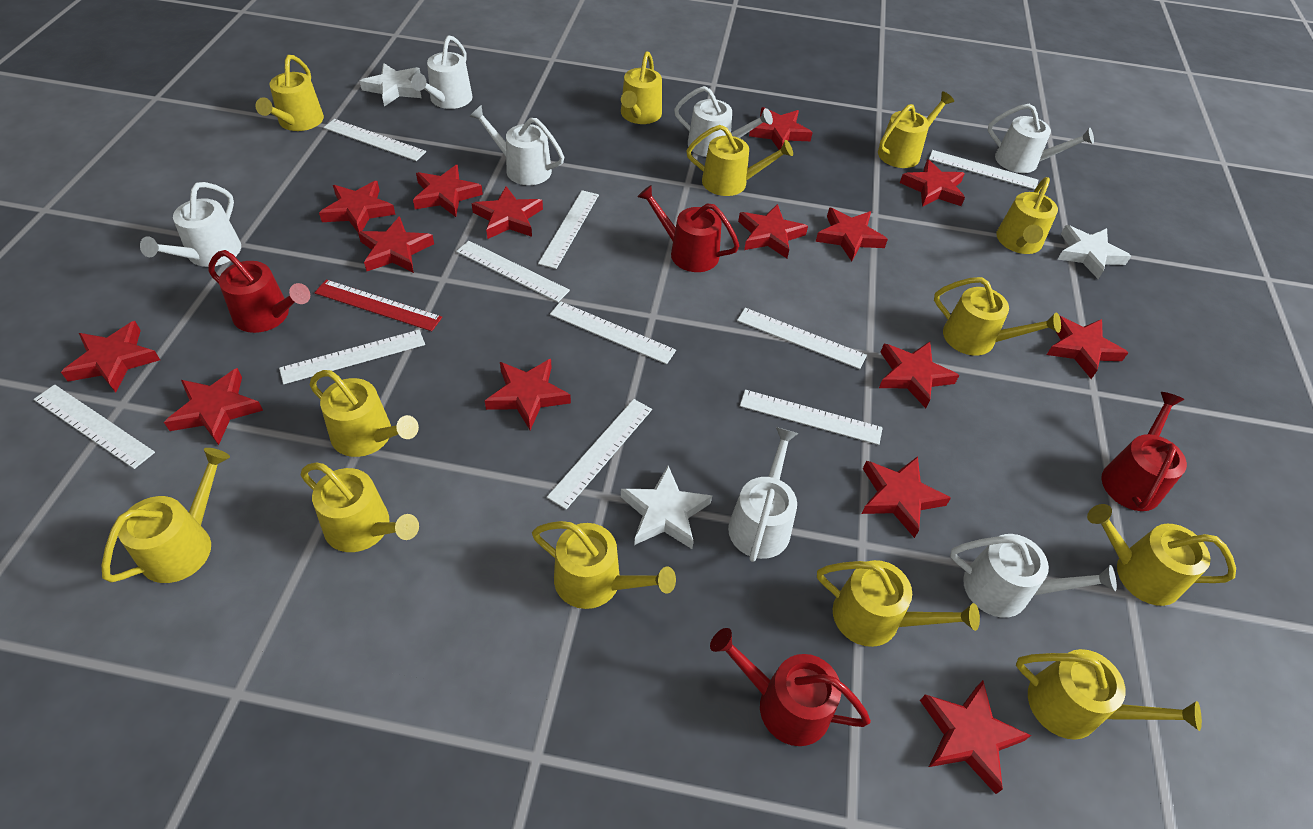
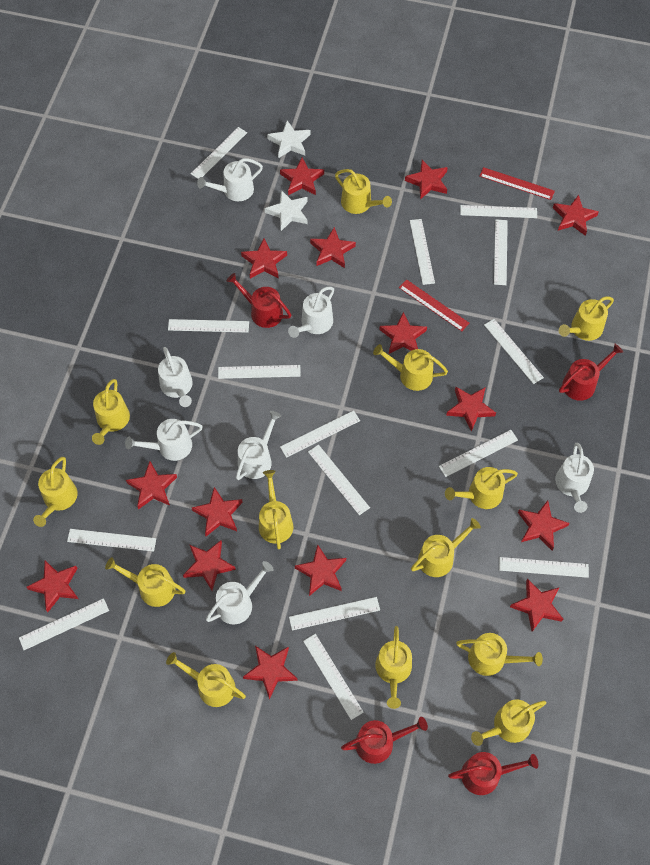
red ruler: 1 -> 2
white ruler: 10 -> 15
white star: 3 -> 2

